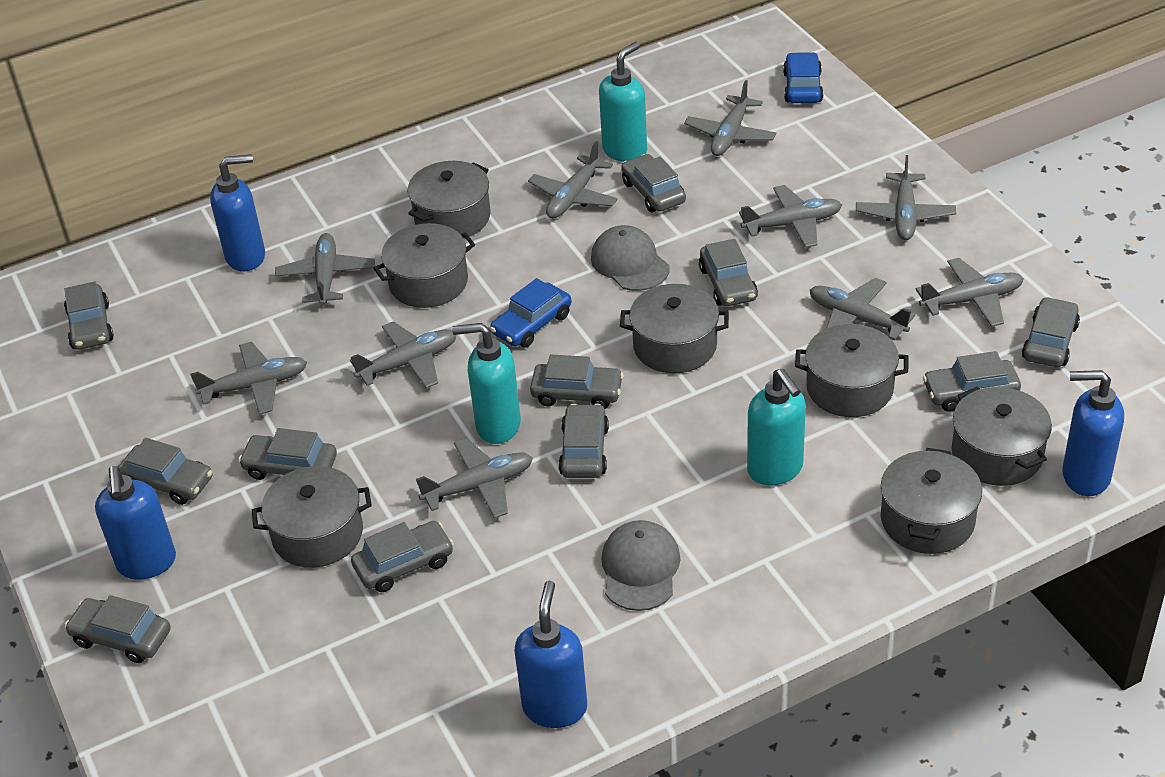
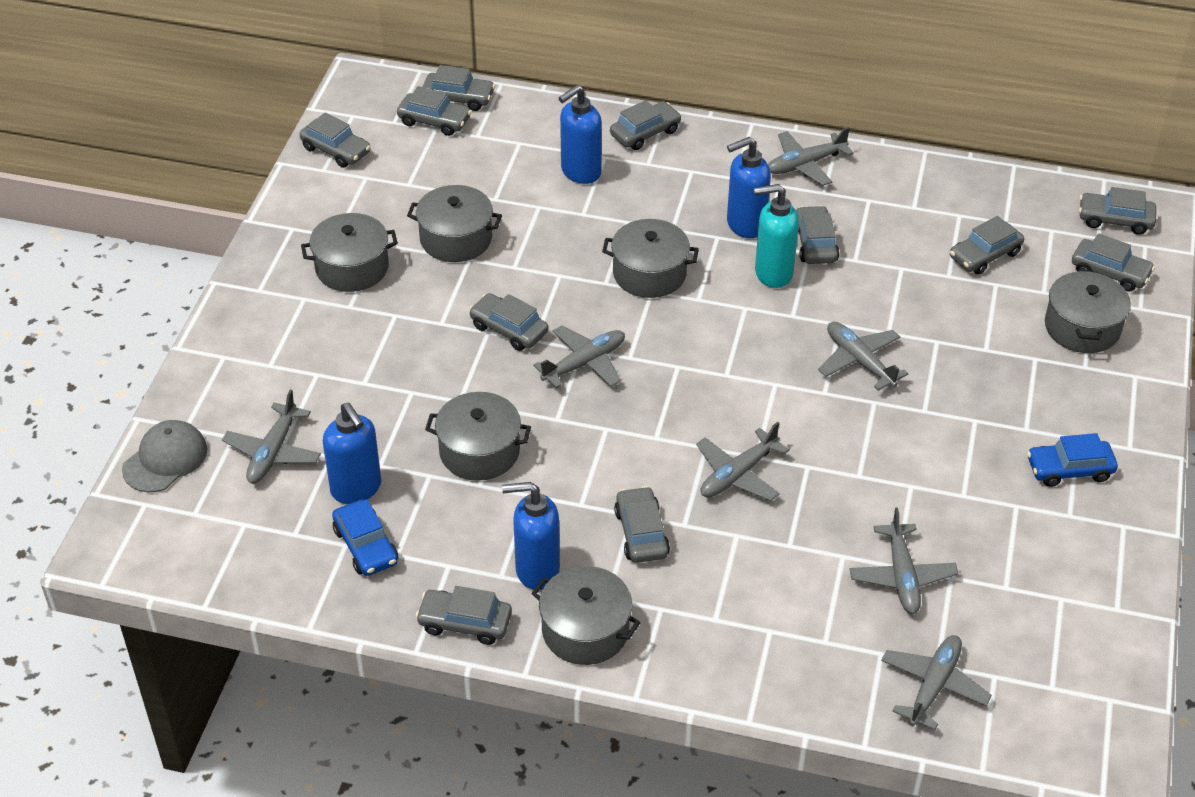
grey cap: 2 -> 1
grey plane: 10 -> 7
grey pot: 7 -> 6
turquoise soap dispenser: 3 -> 1

